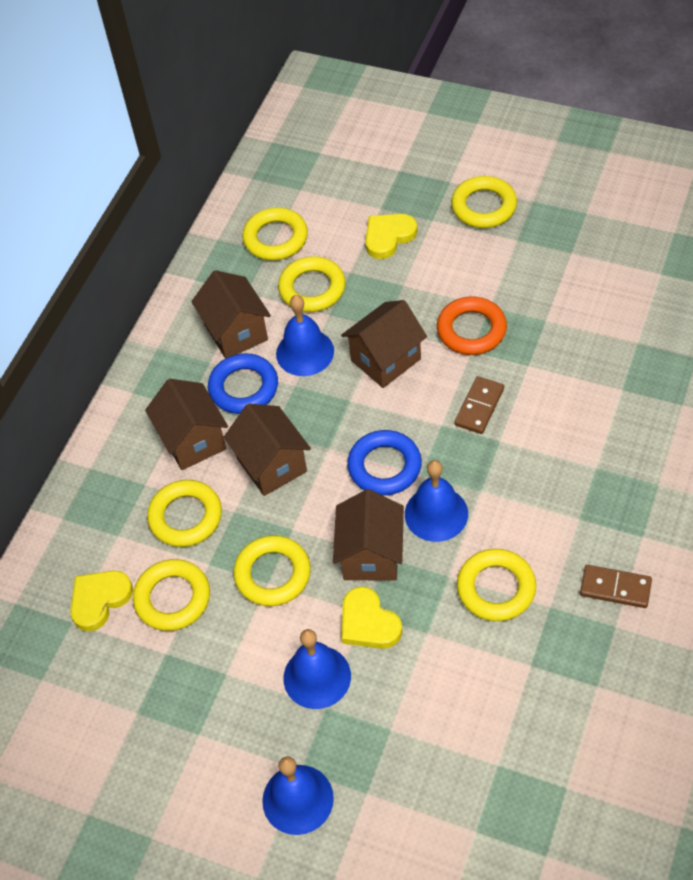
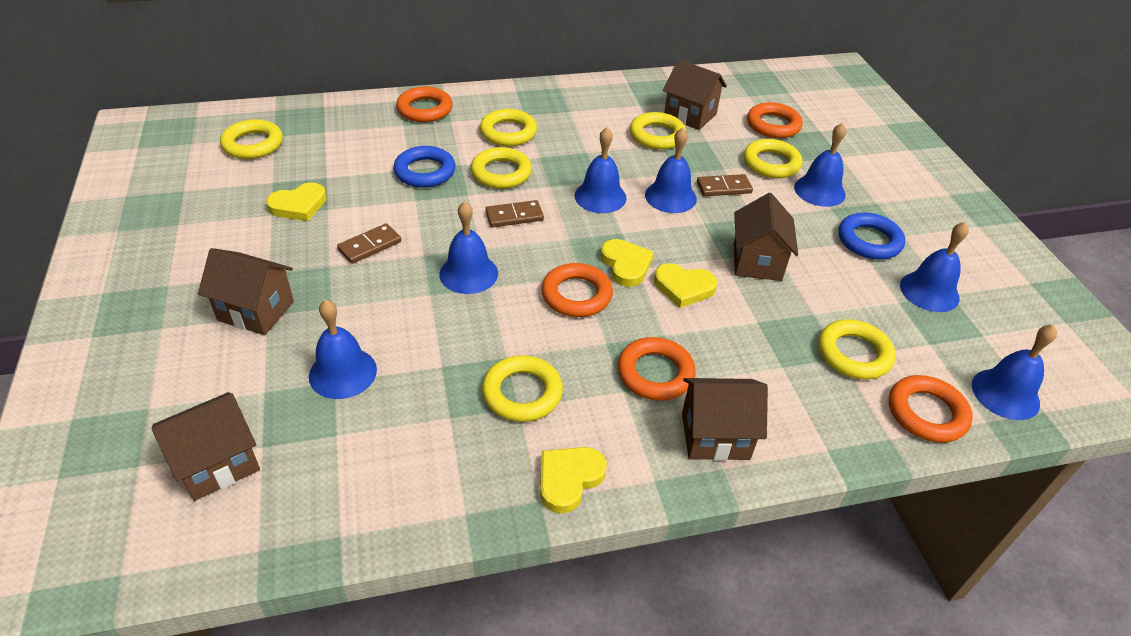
blue bell: 4 -> 7
brown domino: 2 -> 3
orange ring: 1 -> 5
yellow heart: 3 -> 4

